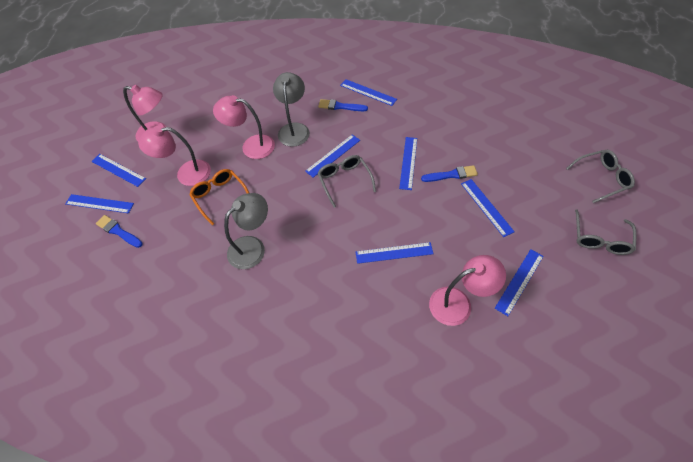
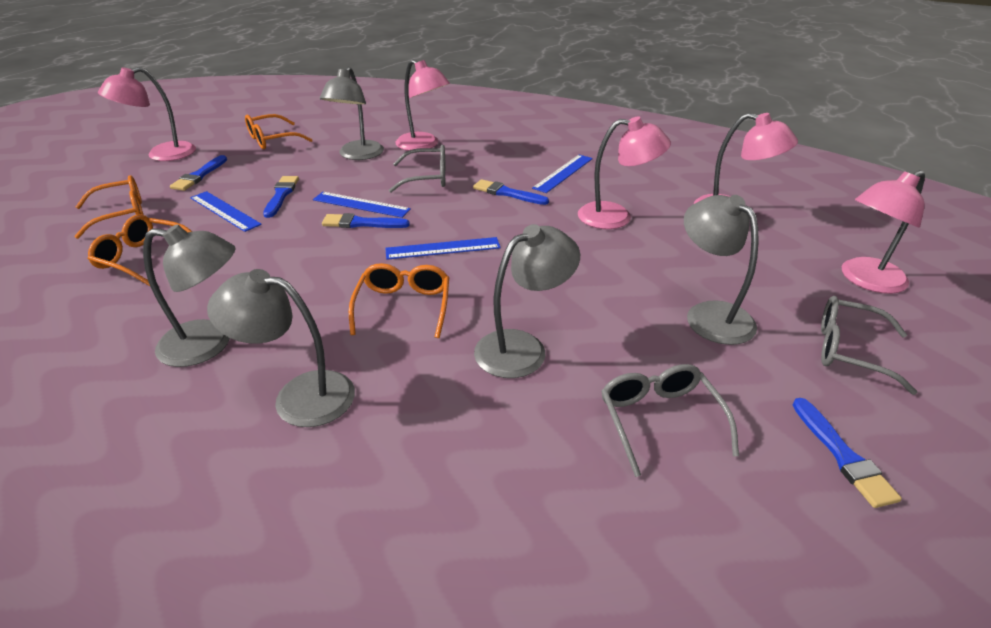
blue brush: 3 -> 5
blue ruler: 8 -> 4
grey lamp: 2 -> 5
orange glasses: 1 -> 4
pink lamp: 4 -> 5

